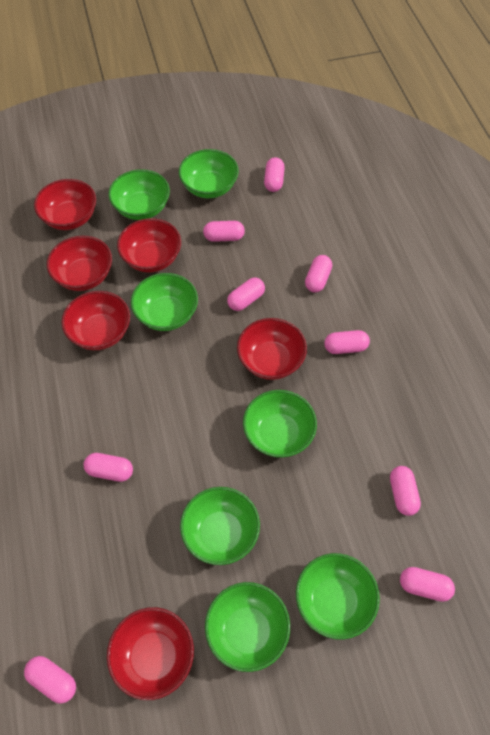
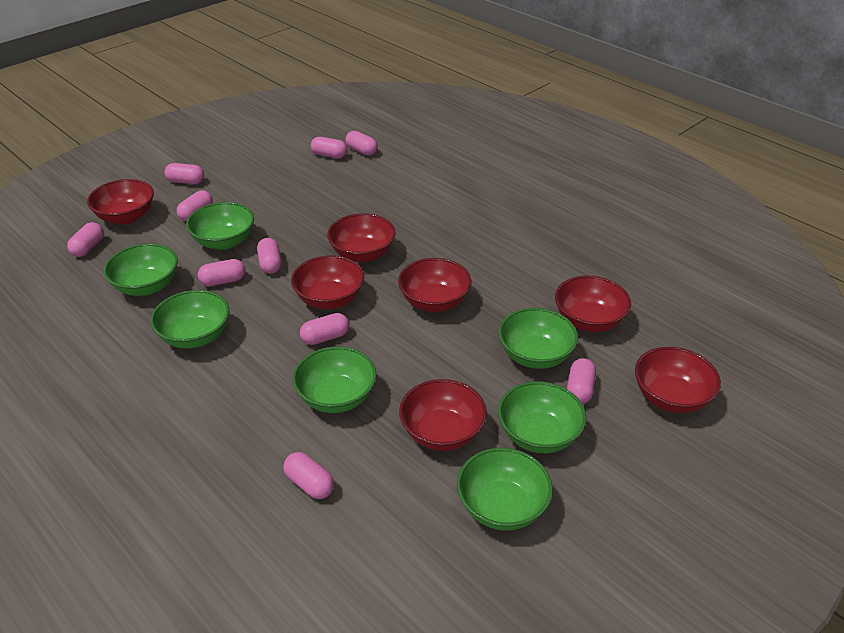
pink capsule: 9 -> 10
red bowl: 6 -> 7

